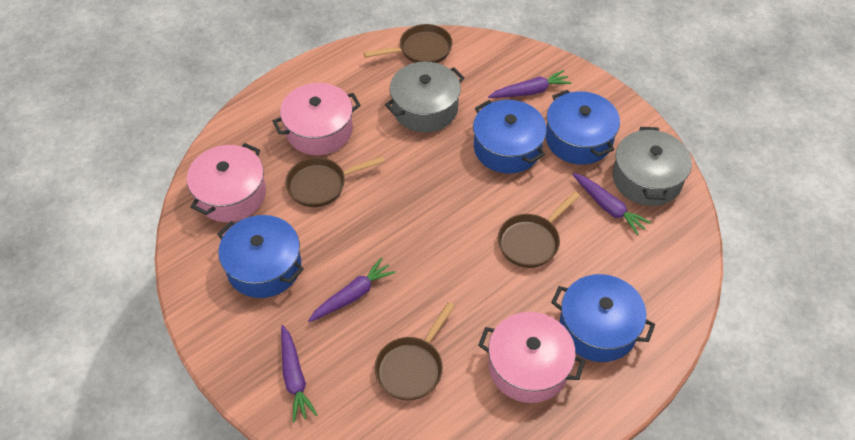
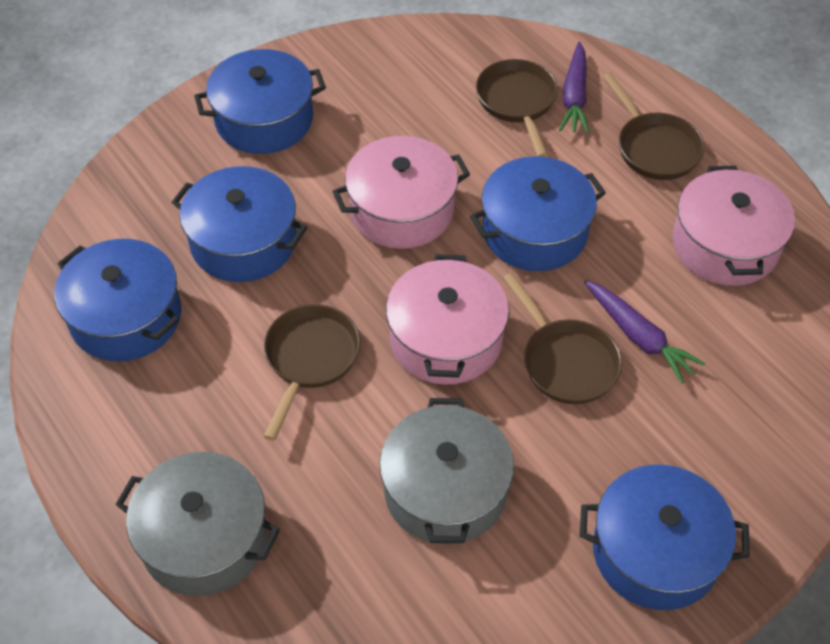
blue pot: 4 -> 5
purple carrot: 4 -> 2

